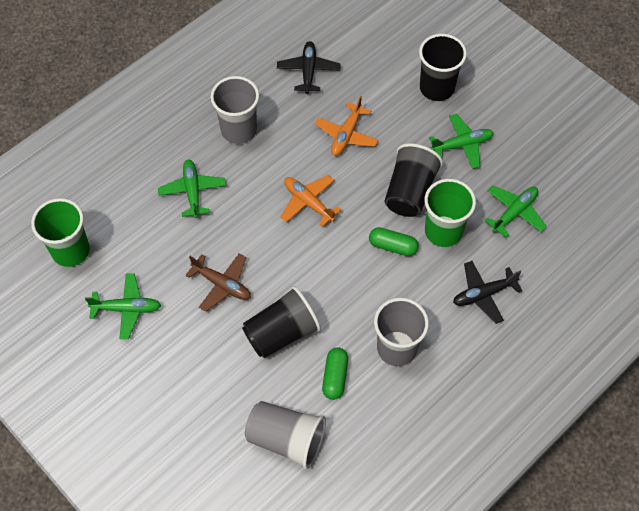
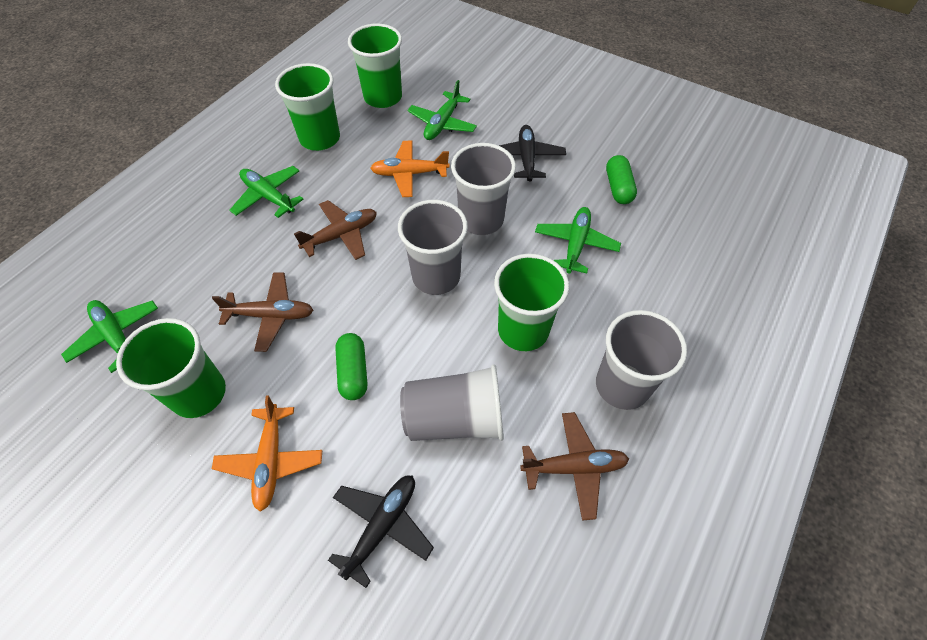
black cup: 3 -> 0
brown plane: 1 -> 3
green cup: 2 -> 4
grey cup: 3 -> 4

